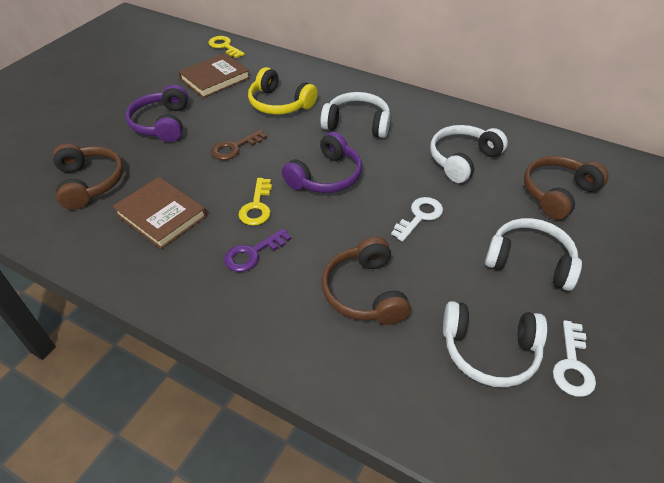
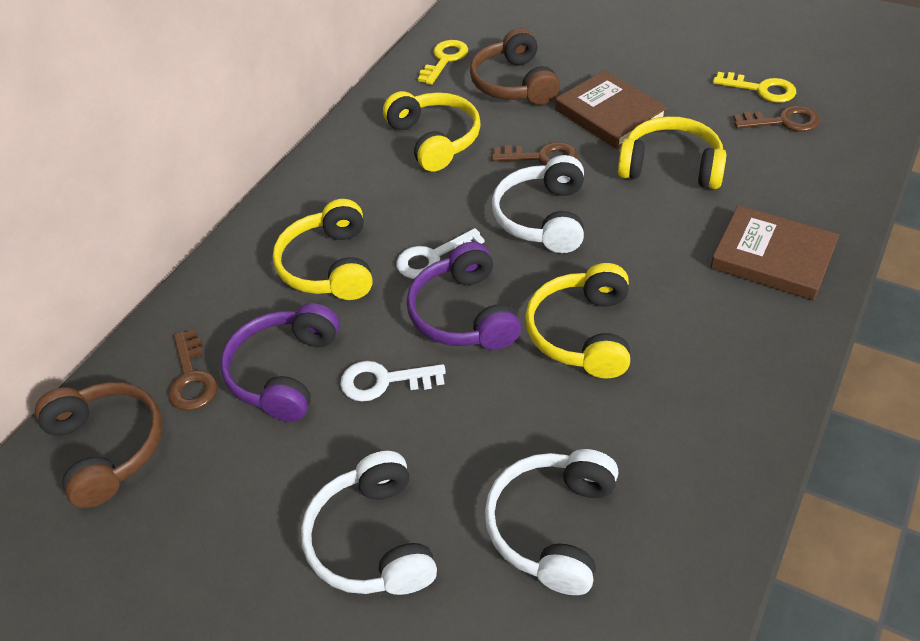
brown headphones: 3 -> 2
brown key: 1 -> 3
purple key: 1 -> 0
white headphones: 4 -> 3
yellow headphones: 1 -> 4

